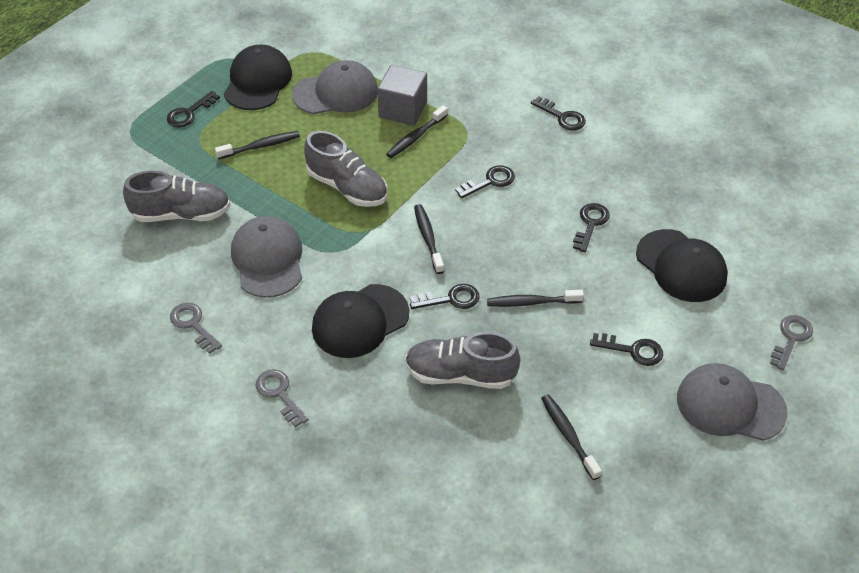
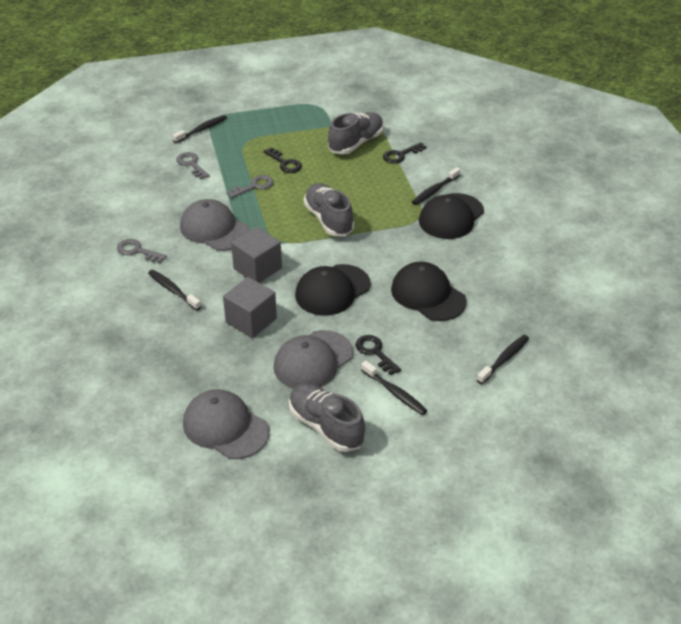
black key: 6 -> 3
grey cube: 1 -> 2

